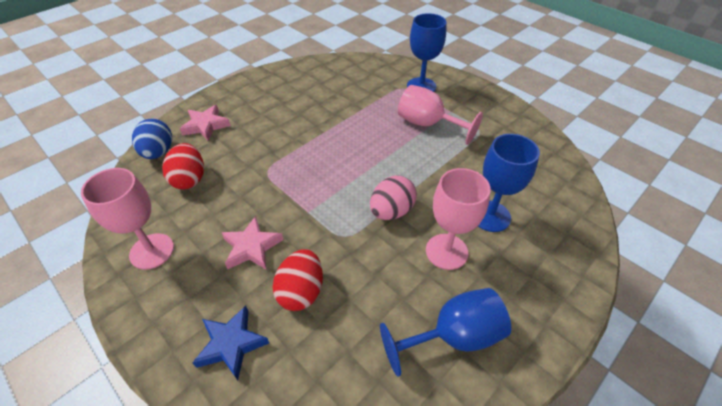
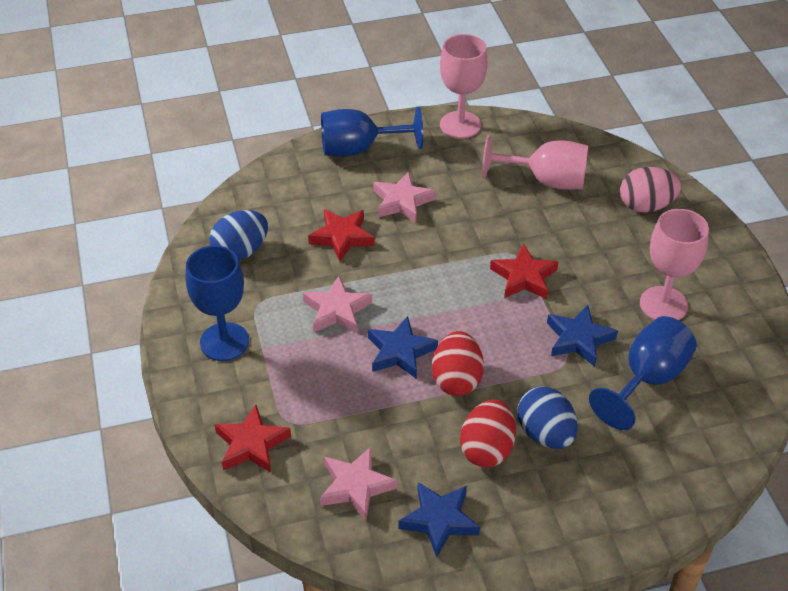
blue egg: 1 -> 2
blue star: 1 -> 3
pink star: 2 -> 3
red star: 0 -> 3

